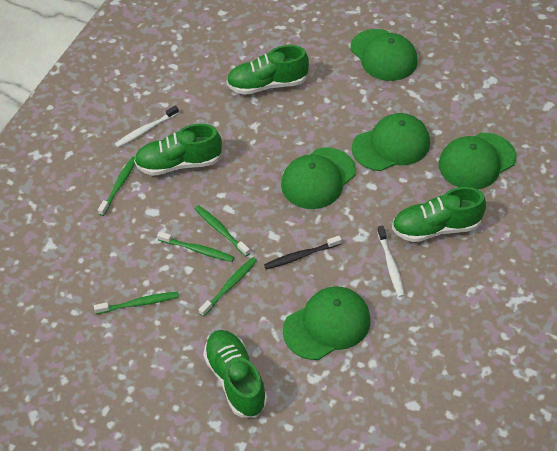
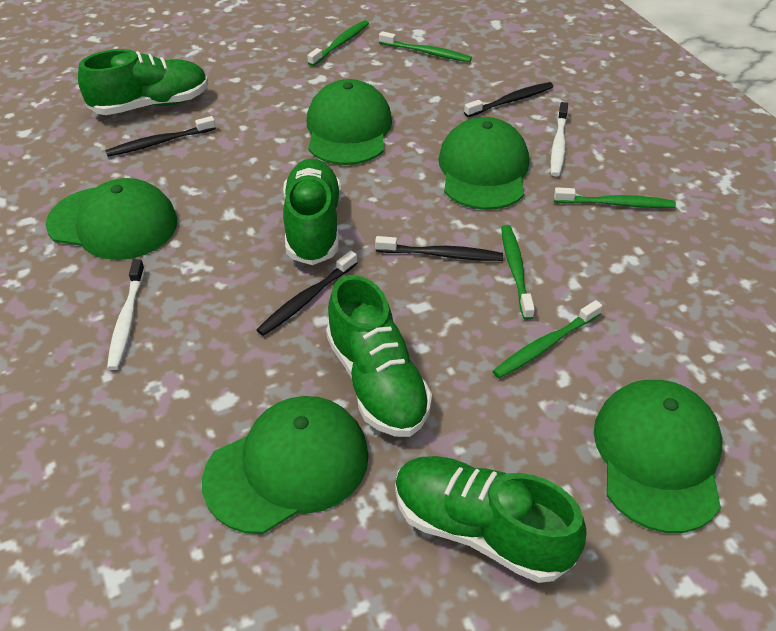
black toothbrush: 1 -> 4

